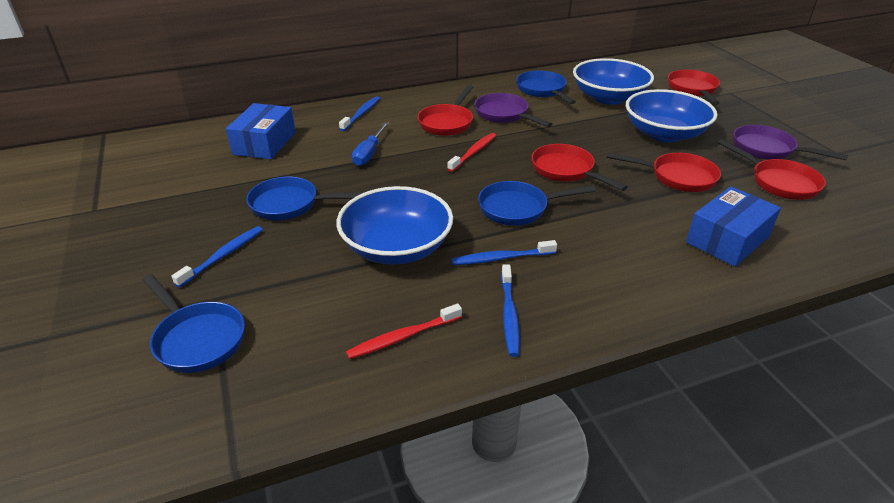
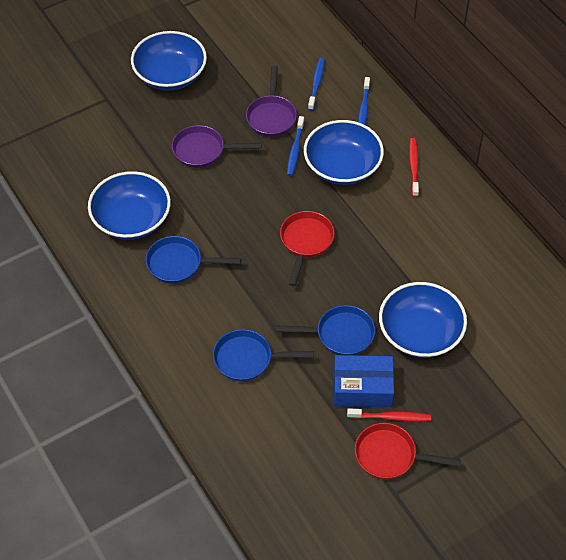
blue bowl: 3 -> 4
blue box: 2 -> 1
blue pan: 4 -> 3
blue screwdriver: 1 -> 0
blue toothbrush: 4 -> 3
red pan: 5 -> 2

